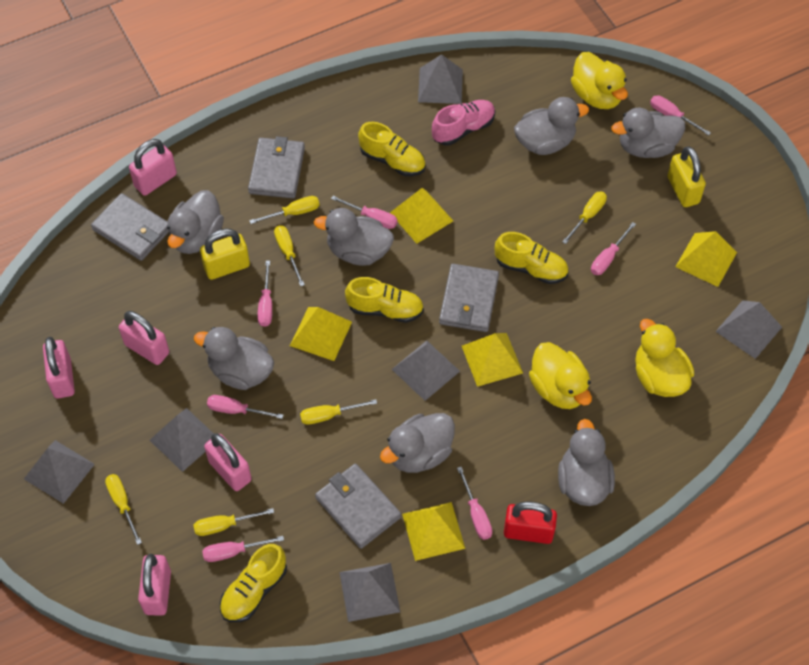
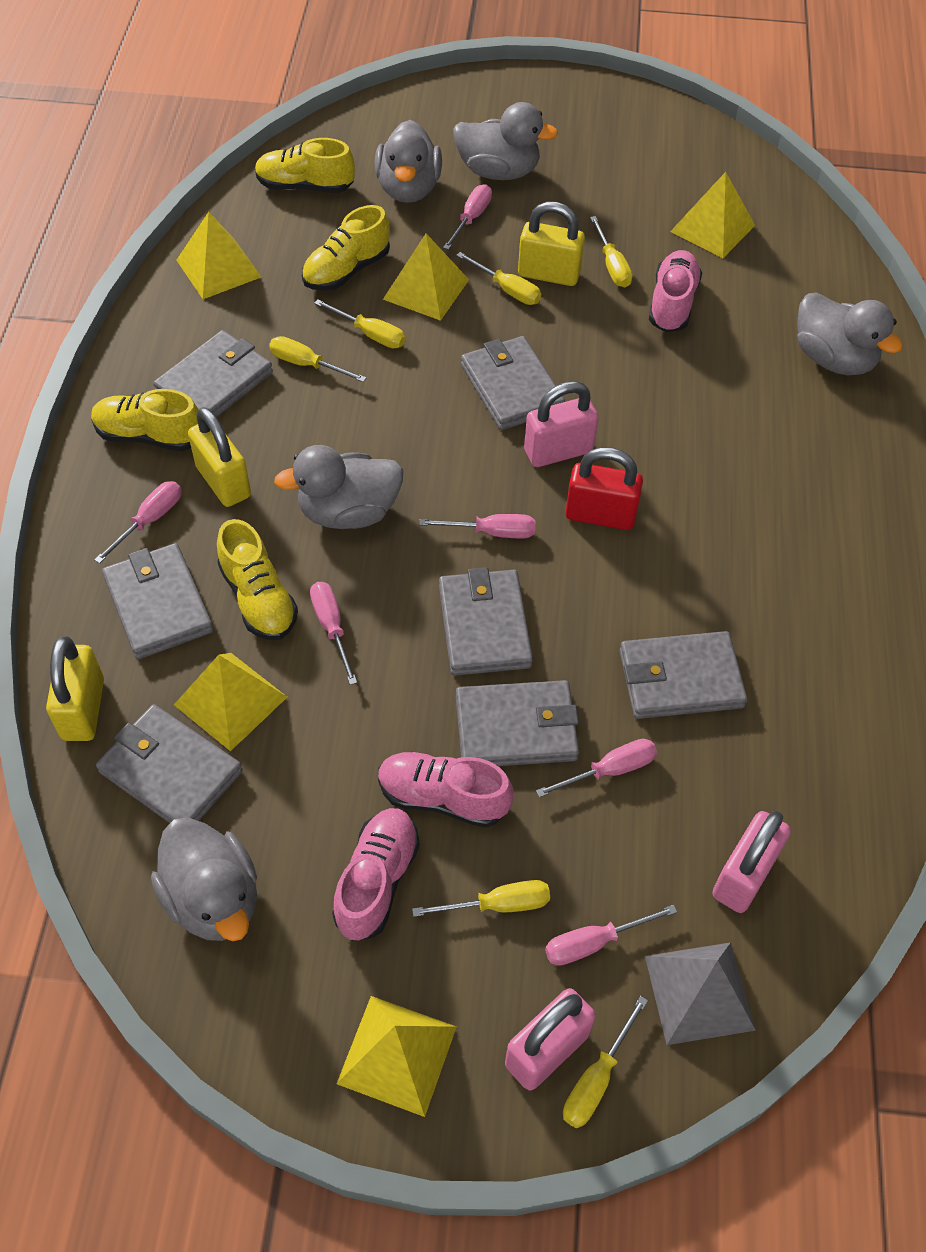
grey duck: 7 -> 5
grey pyramid: 6 -> 1
grey wallet: 4 -> 7
pink padlock: 5 -> 3
pink screwdriver: 7 -> 6
pink shoe: 1 -> 3
yellow duck: 3 -> 0
yellow padlock: 2 -> 3

